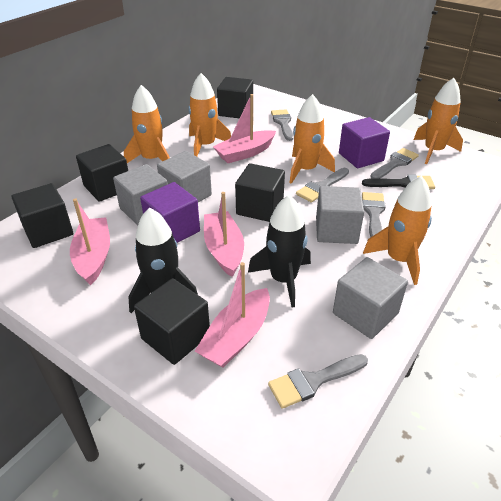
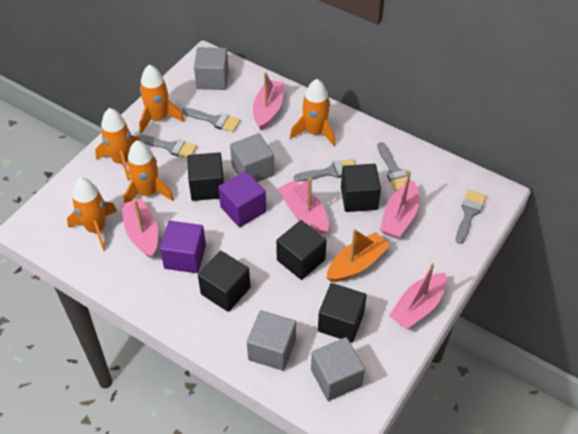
black brush: 1 -> 0
black rocket: 2 -> 0
orange boat: 0 -> 1
pink boat: 4 -> 5

